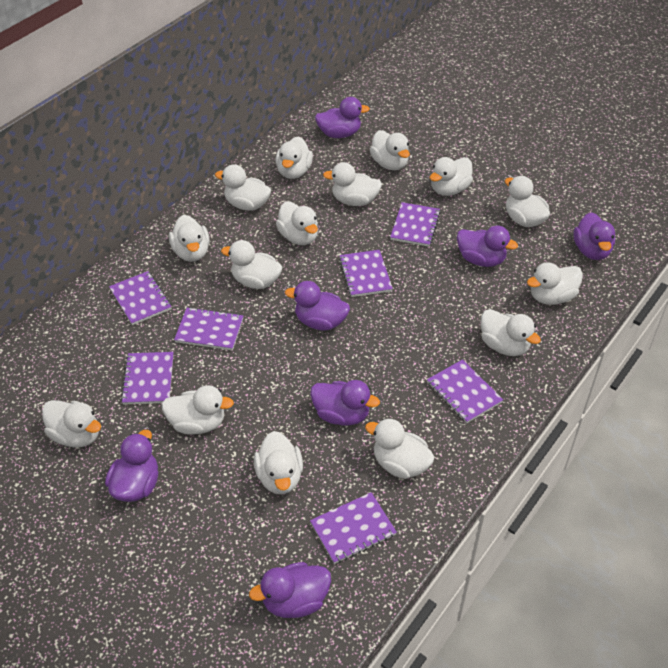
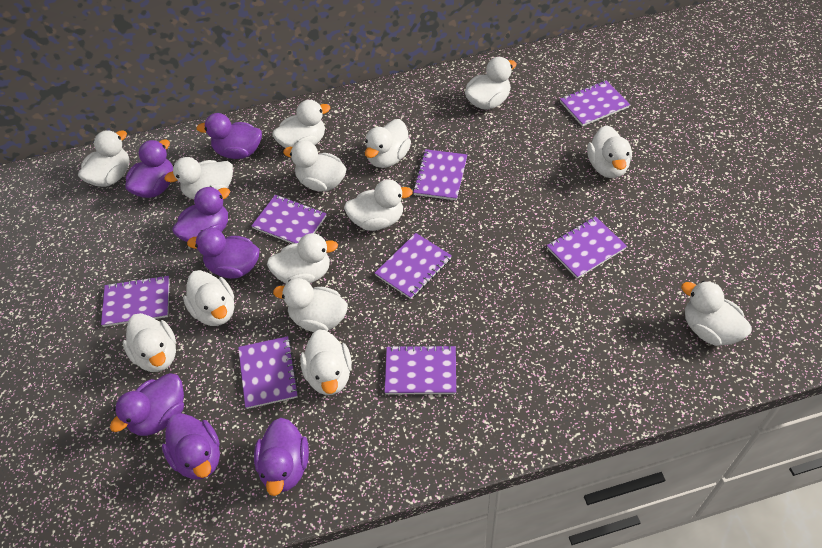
purple notebook: 7 -> 8
white duck: 15 -> 14

